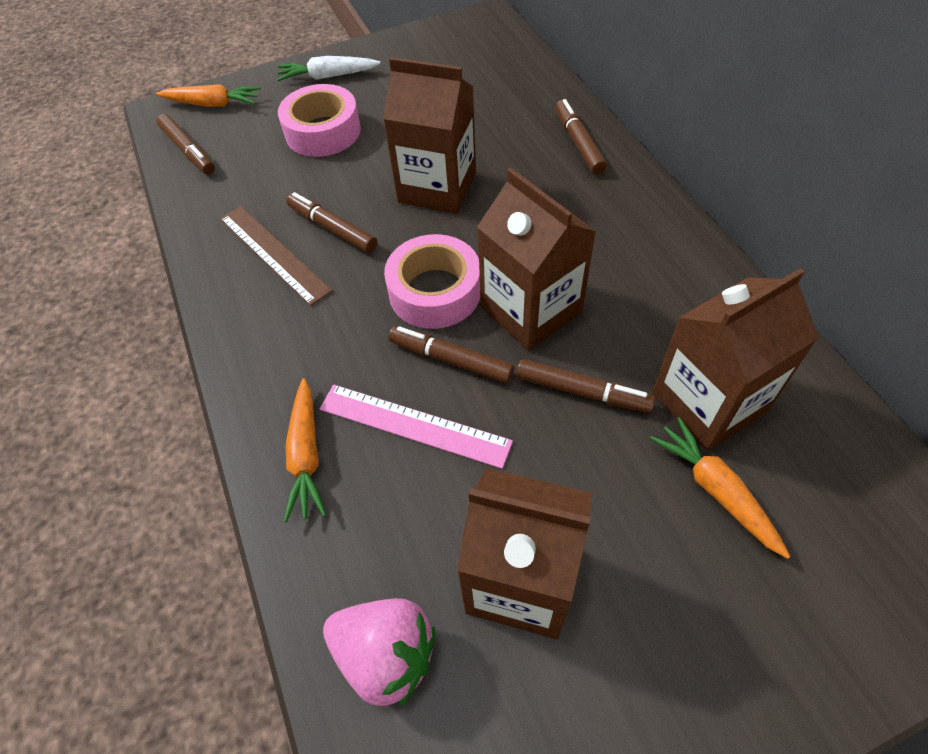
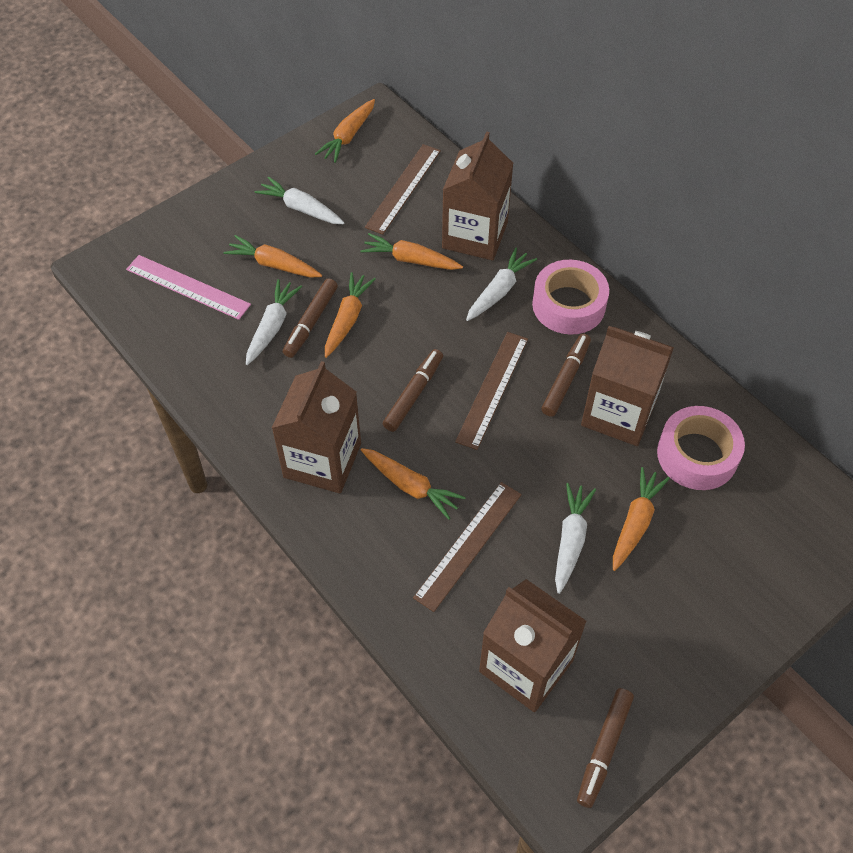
brown marker: 5 -> 4
brown ruler: 1 -> 3
orange carrot: 3 -> 6
pink strawberry: 1 -> 0
white carrot: 1 -> 4

